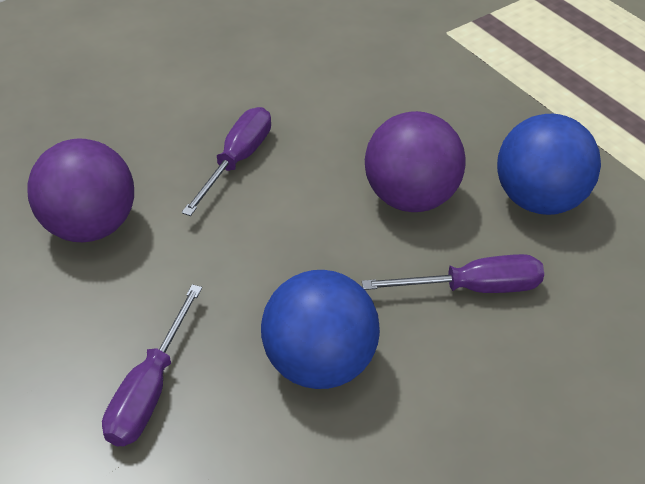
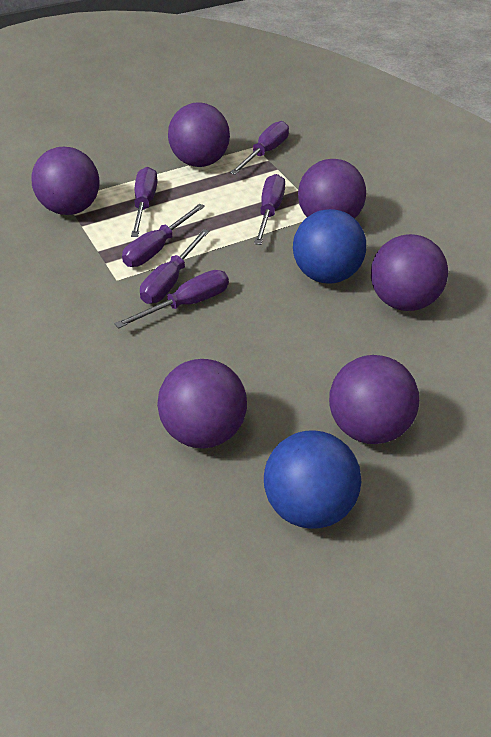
purple ball: 2 -> 6
purple screwdriver: 3 -> 6

